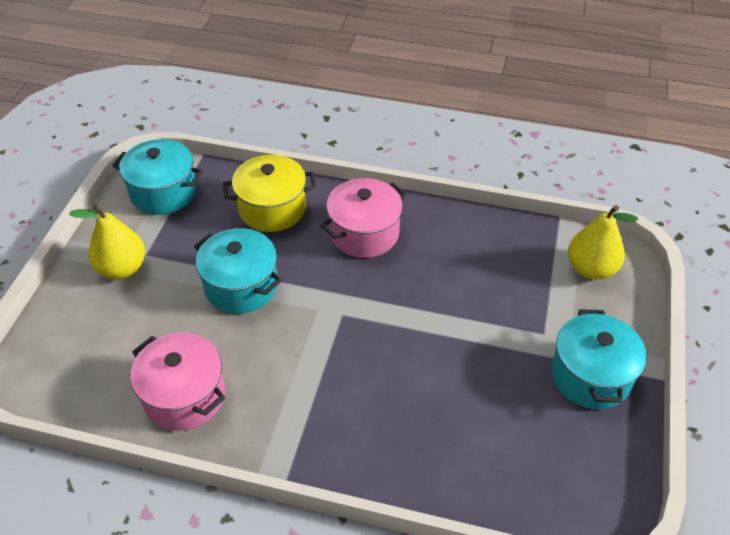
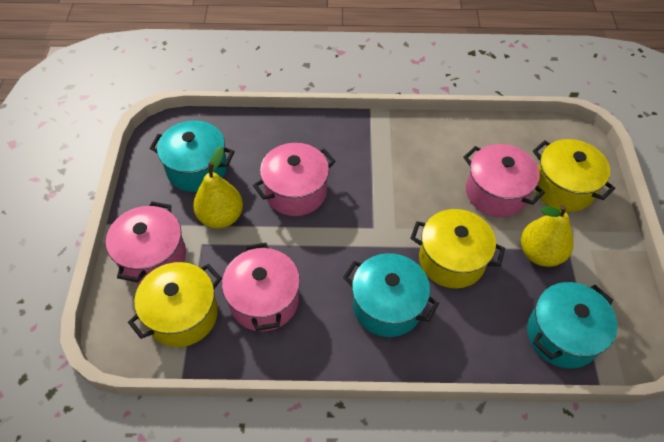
pink pot: 2 -> 4
yellow pot: 1 -> 3

